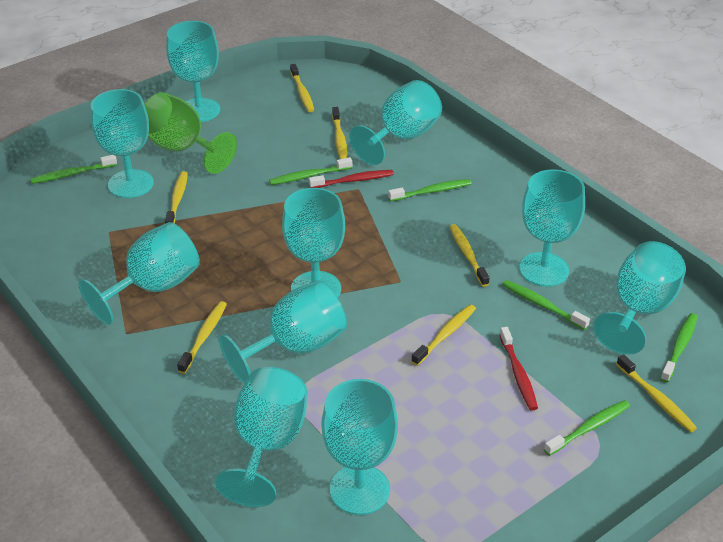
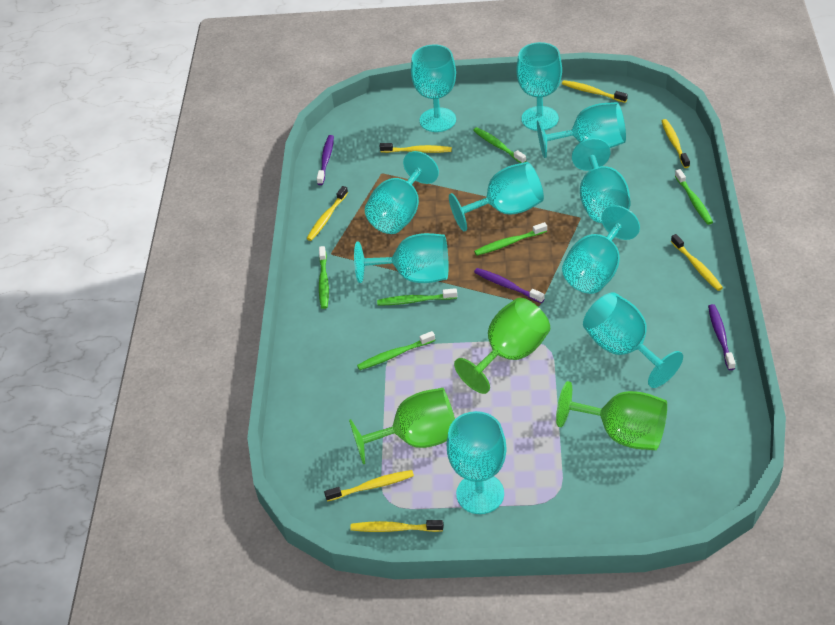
green goblet: 1 -> 3
purple toothbrush: 0 -> 3
red toothbrush: 2 -> 0

